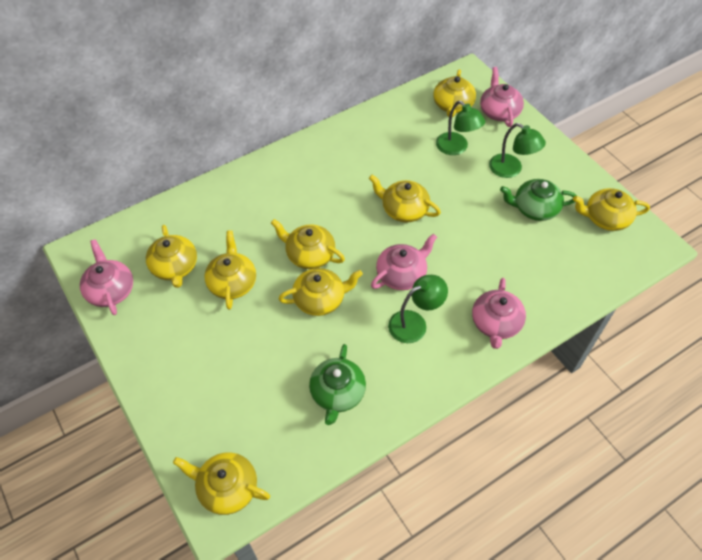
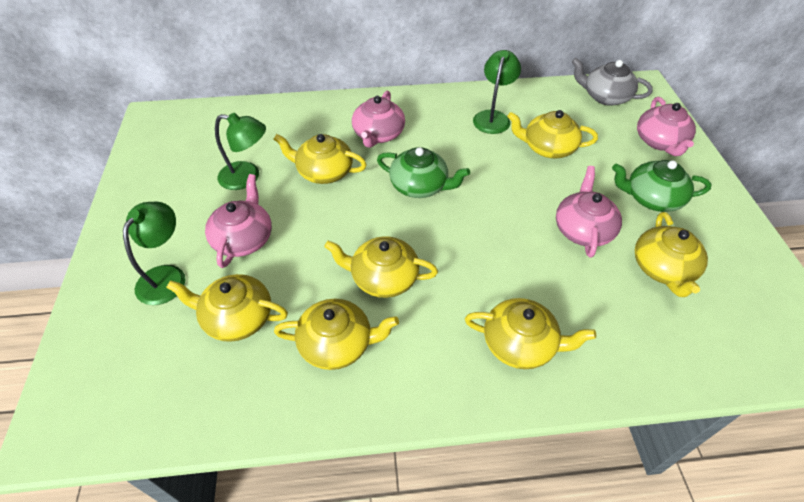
grey teapot: 0 -> 1
yellow teapot: 8 -> 7

